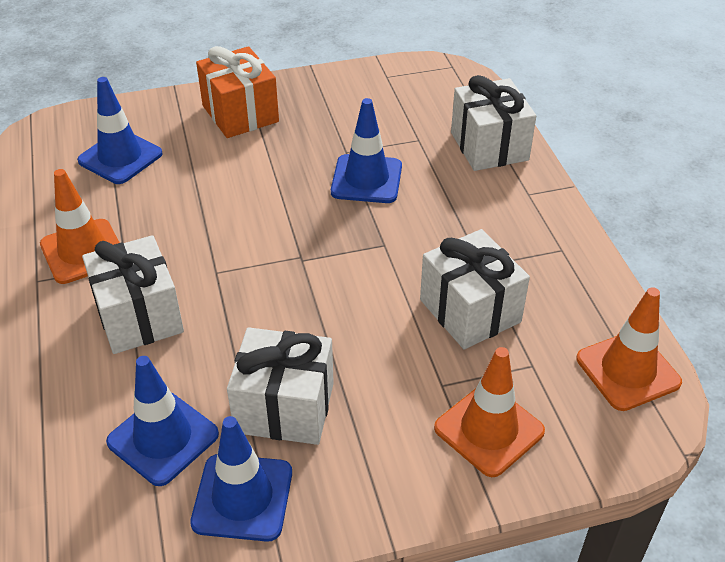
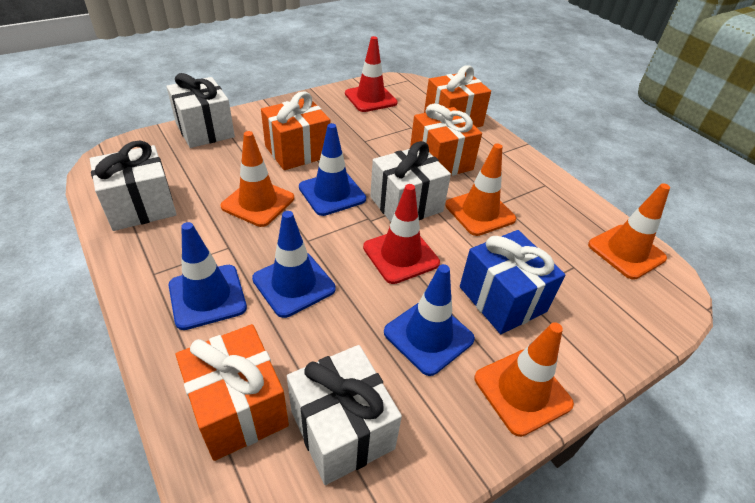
blue gift: 0 -> 1
orange gift: 1 -> 4
orange traffic cone: 3 -> 4
red traffic cone: 0 -> 2

